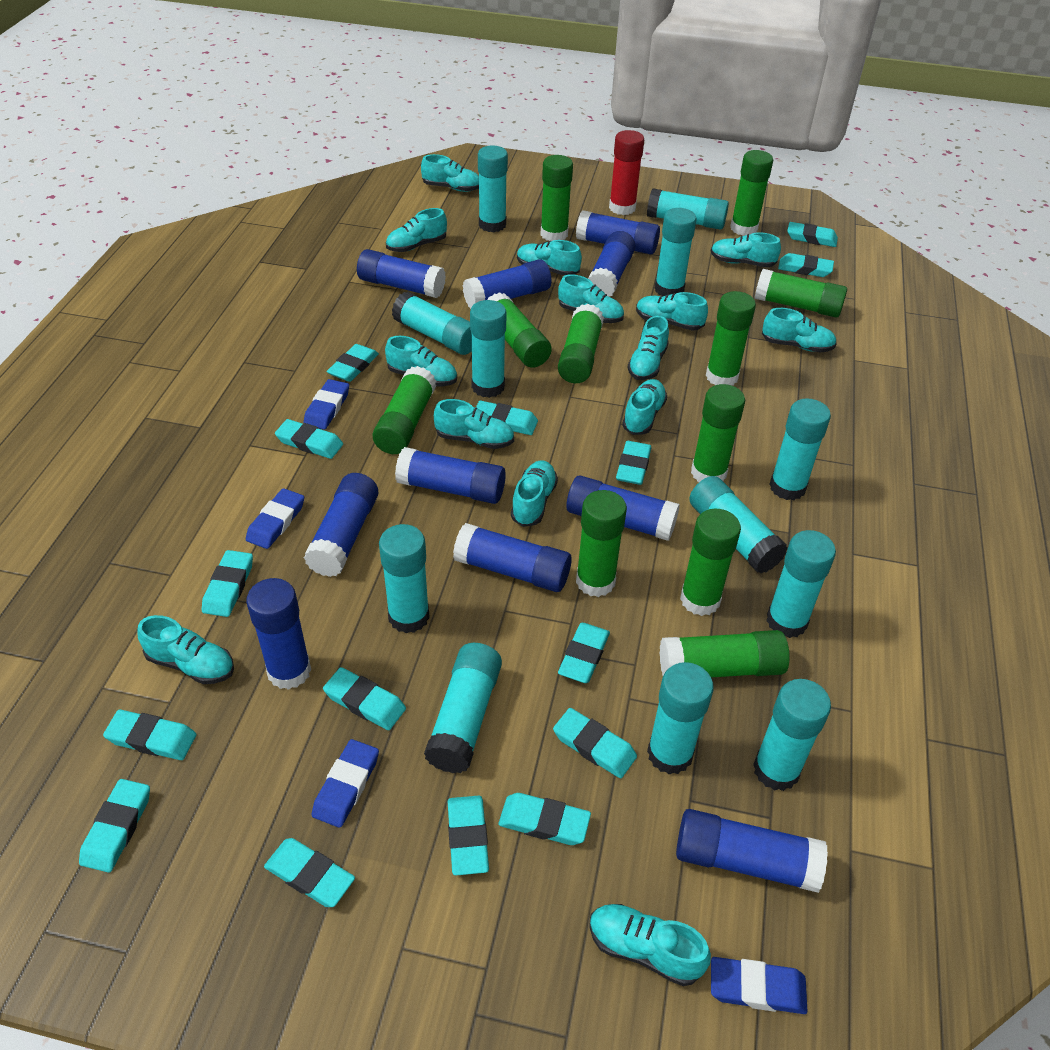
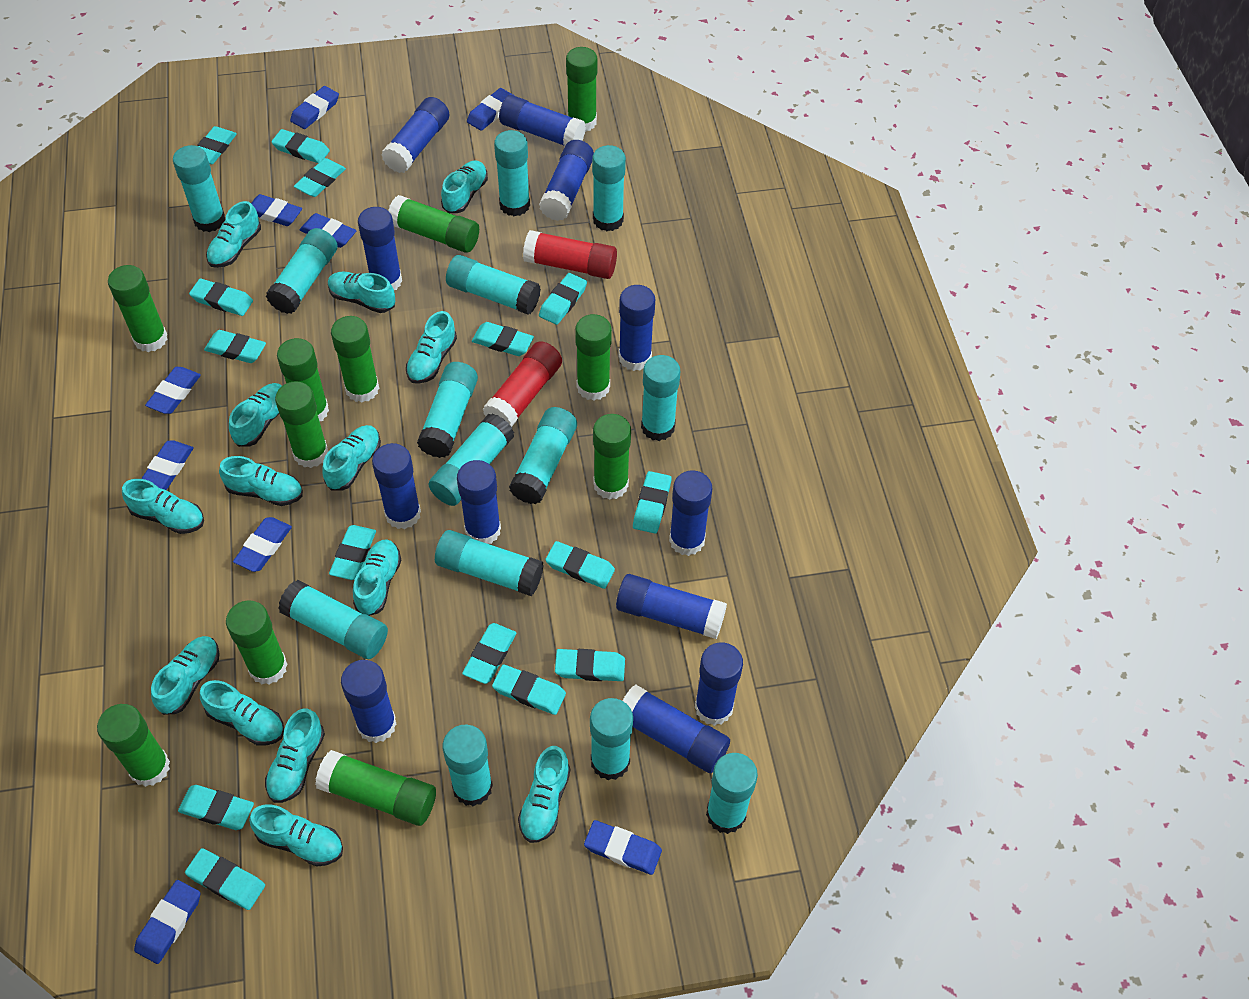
blue eraser: 4 -> 9
blue glue stick: 10 -> 12
red glue stick: 1 -> 2
turquoise glue stick: 12 -> 14

